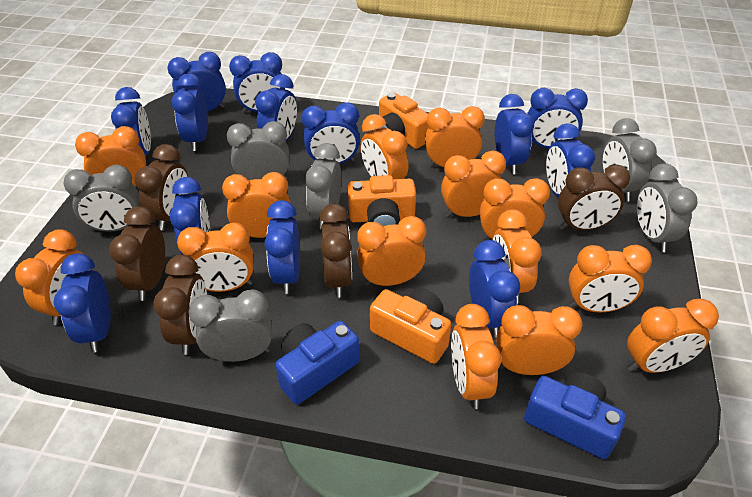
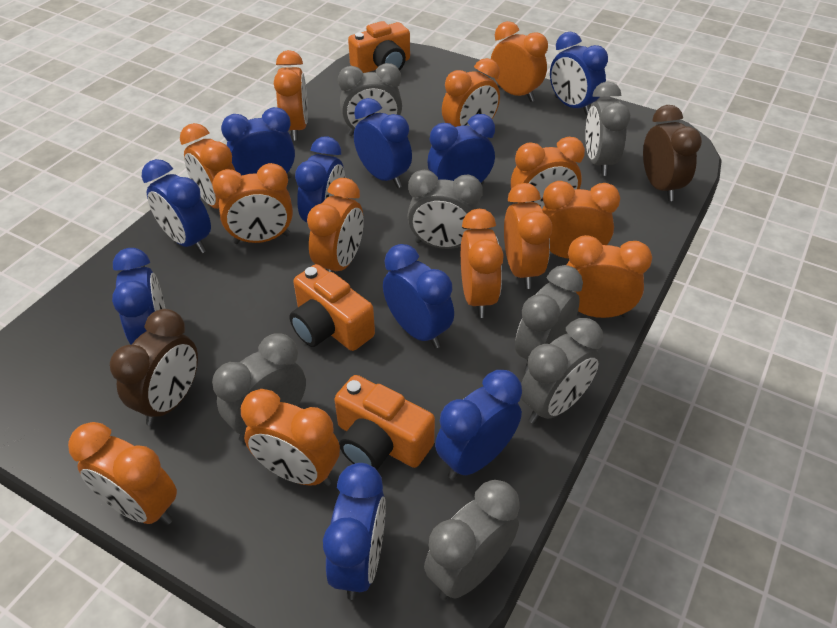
blue camera: 2 -> 0
blue clock: 13 -> 10
brown clock: 5 -> 2
grey clock: 6 -> 7
orange clock: 14 -> 13

